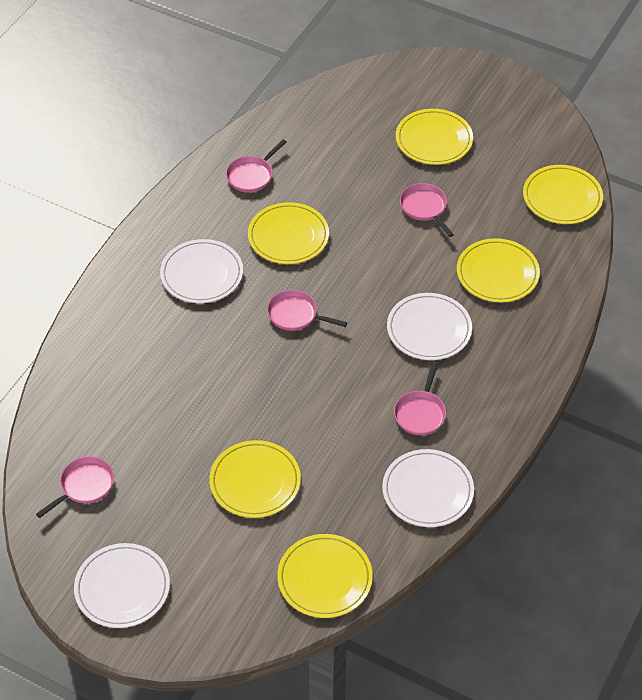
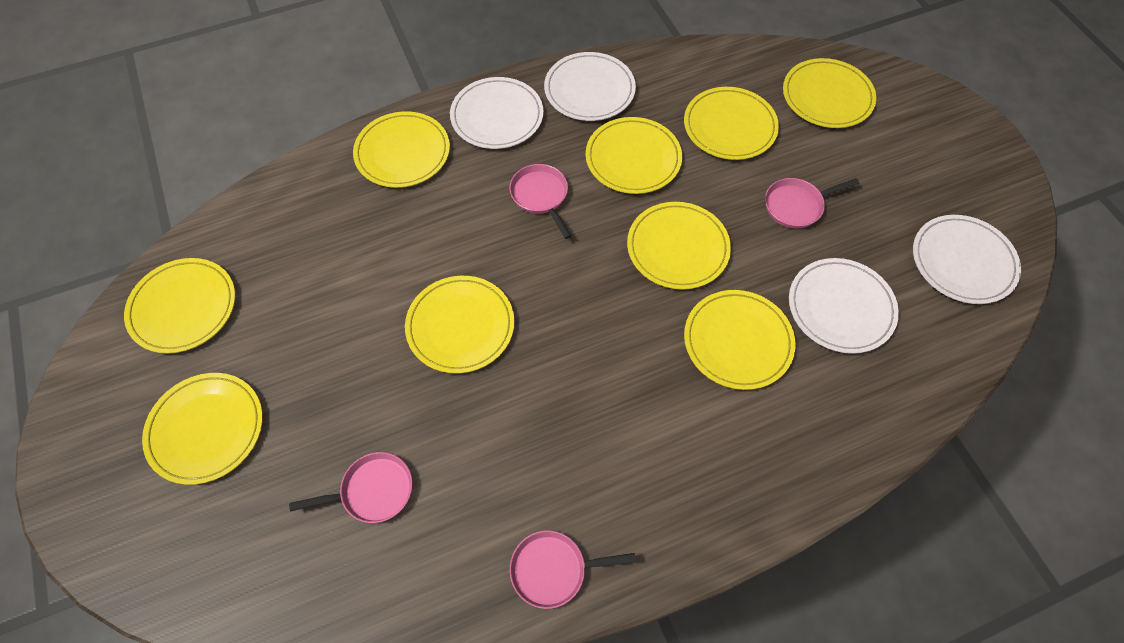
pink pan: 5 -> 4
yellow plate: 6 -> 9

